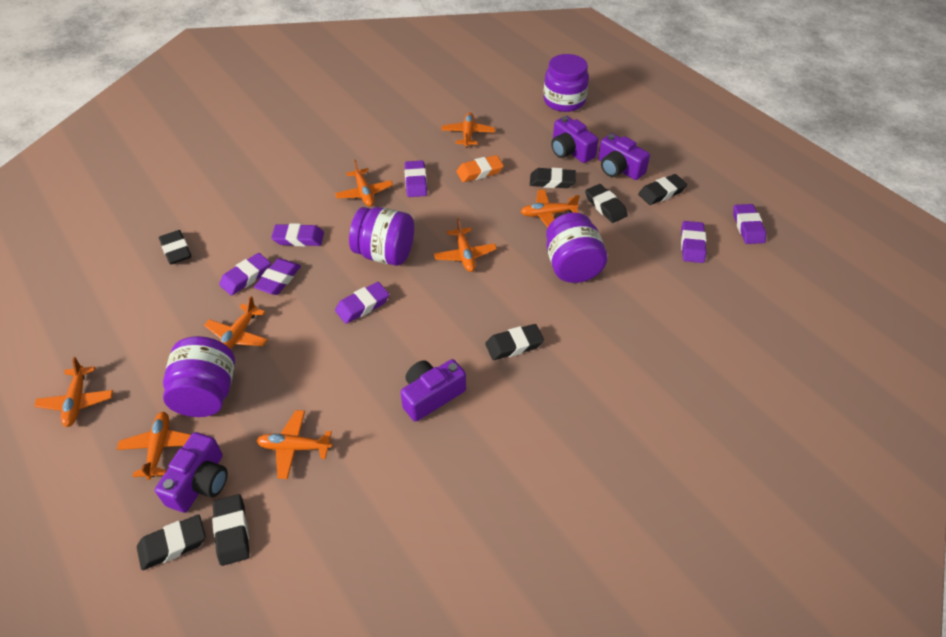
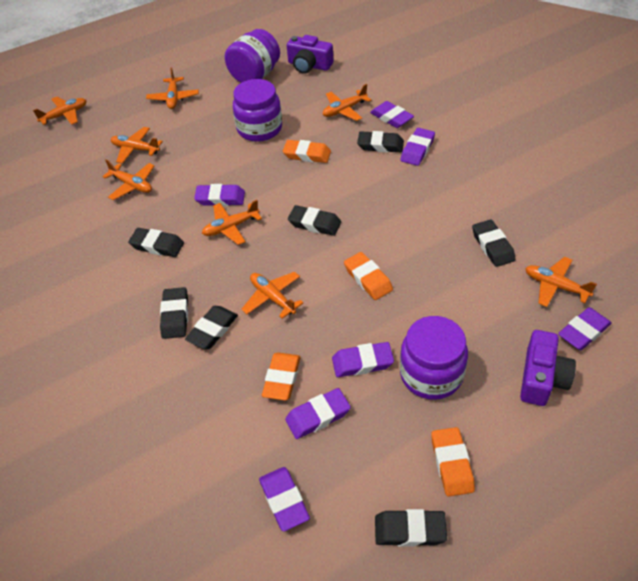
orange eraser: 1 -> 4
purple camera: 4 -> 2
purple jar: 4 -> 3

